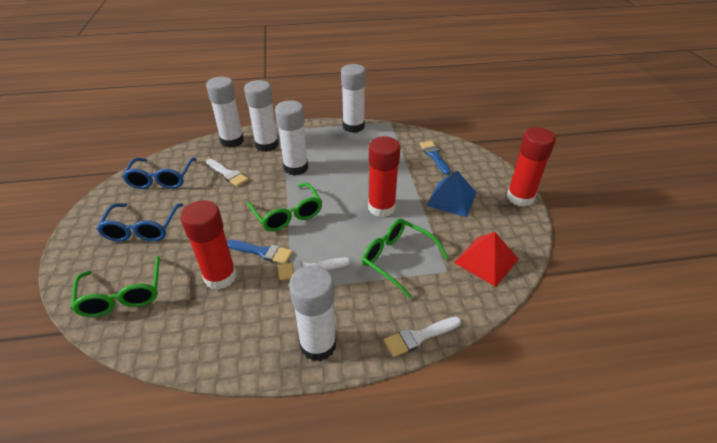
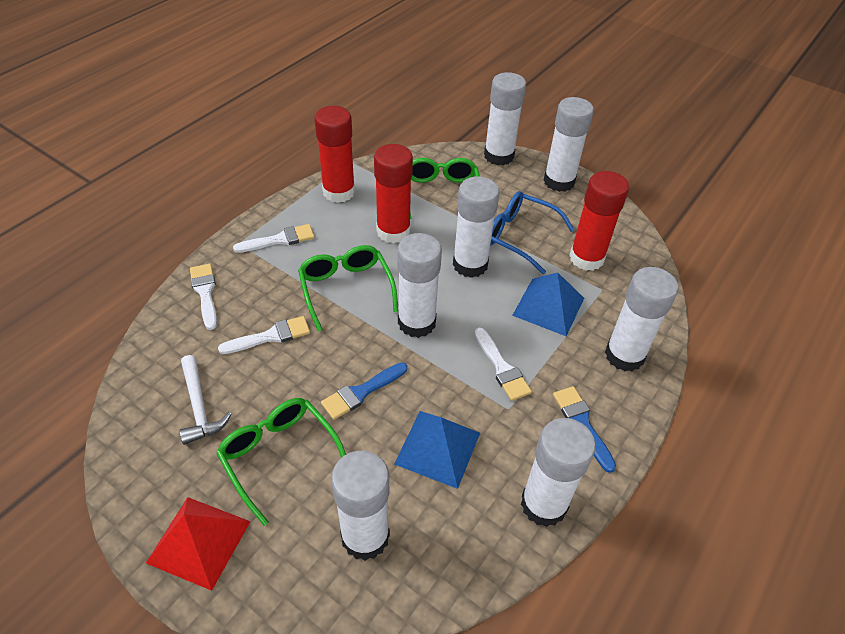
blue glasses: 2 -> 1
blue pyramid: 1 -> 2
white brush: 3 -> 4
white glue stick: 5 -> 7
white hammer: 0 -> 1

